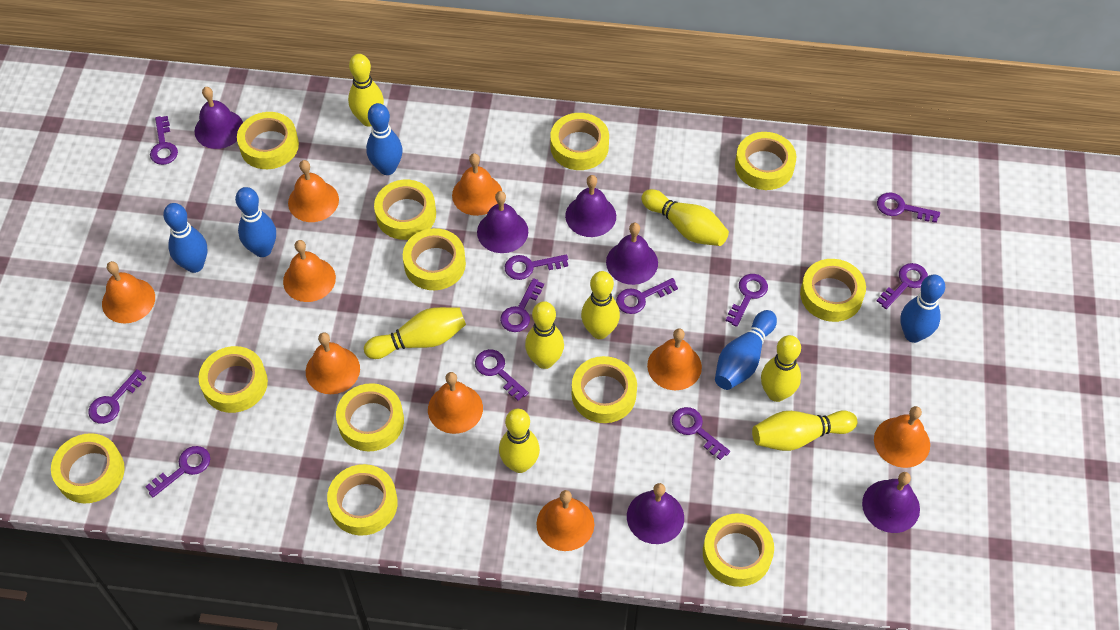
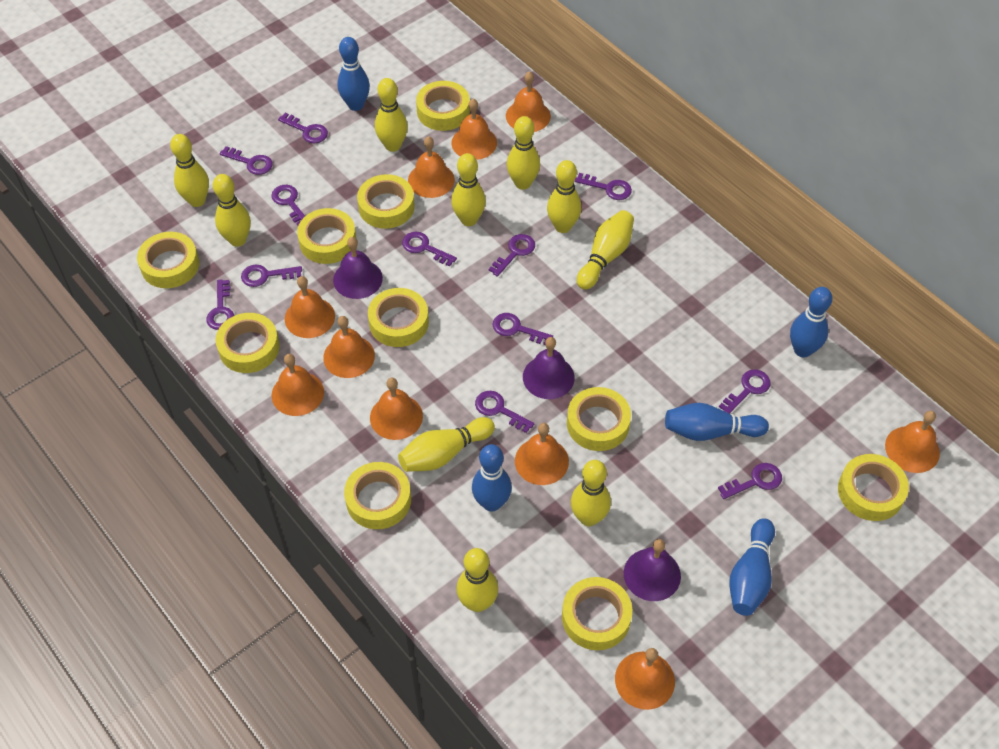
orange bell: 9 -> 10
purple bell: 6 -> 3
purple key: 11 -> 12
yellow bowling pin: 8 -> 10
yellow tape: 12 -> 10

